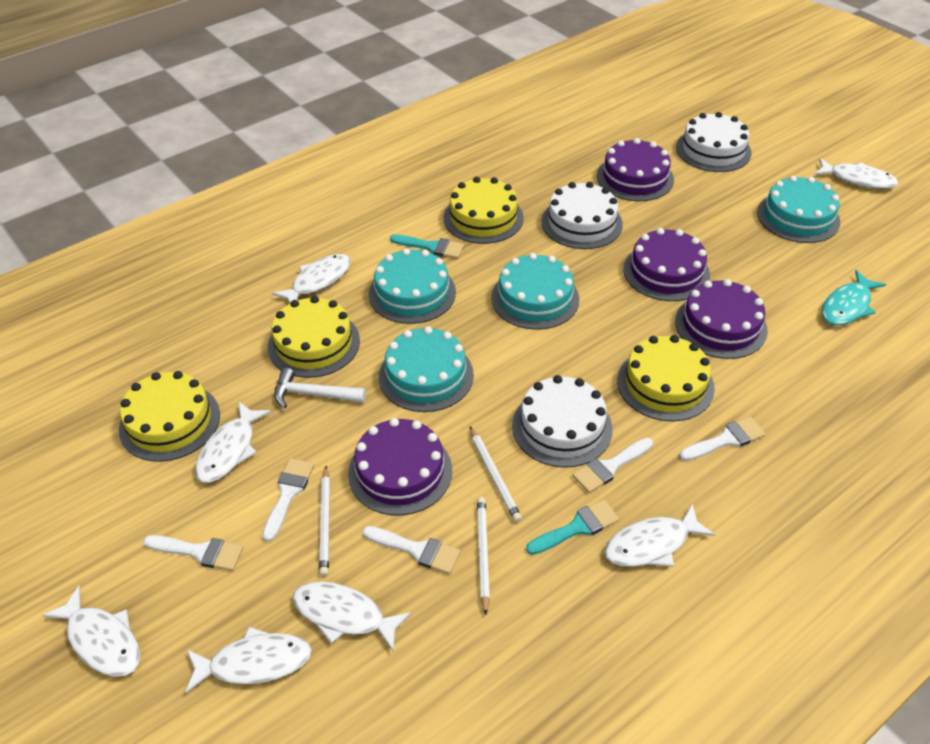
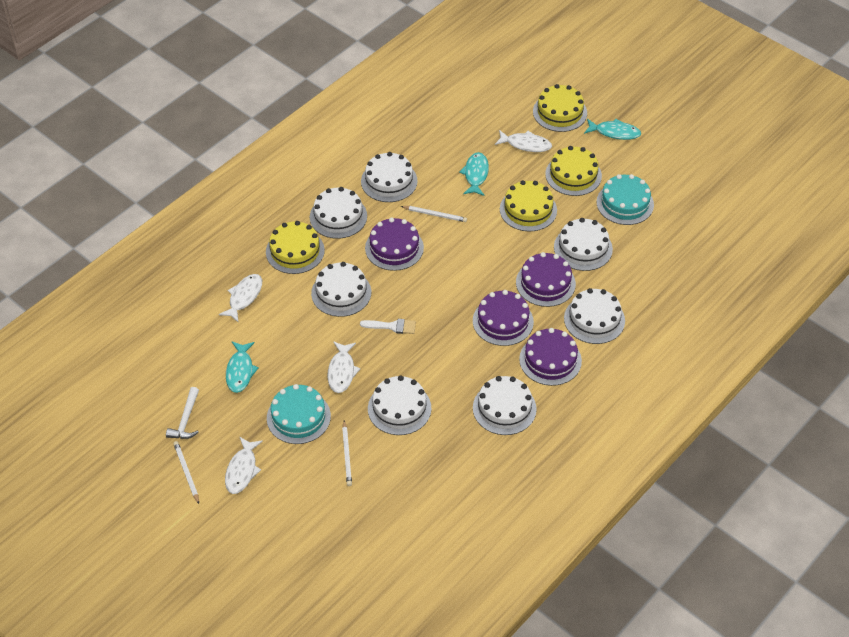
turquoise brush: 2 -> 0
turquoise cake: 4 -> 2
turquoise fish: 1 -> 3
white brush: 5 -> 1
white cake: 3 -> 7
white fish: 7 -> 4

